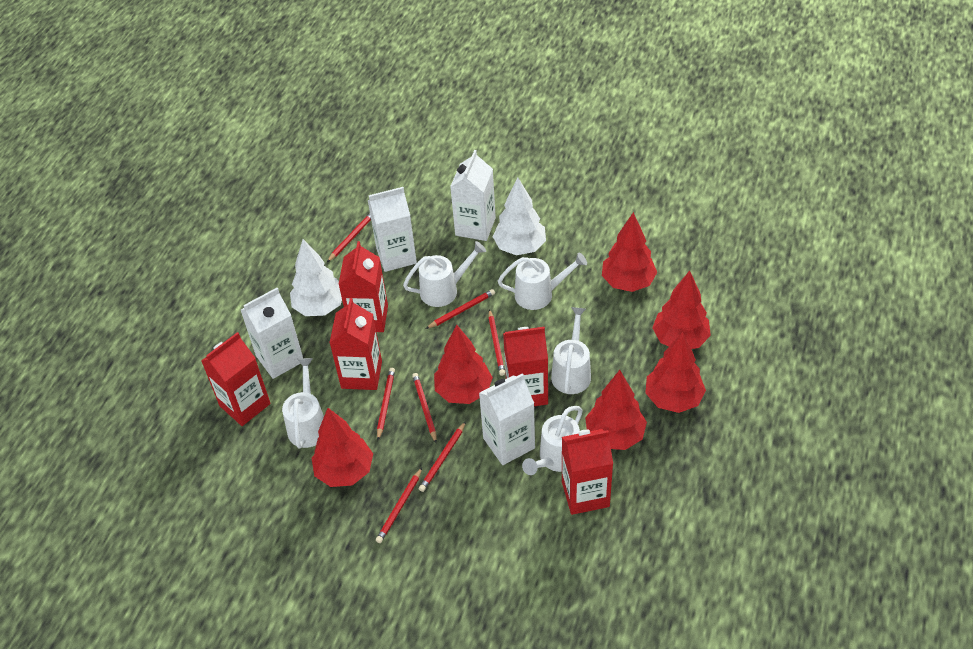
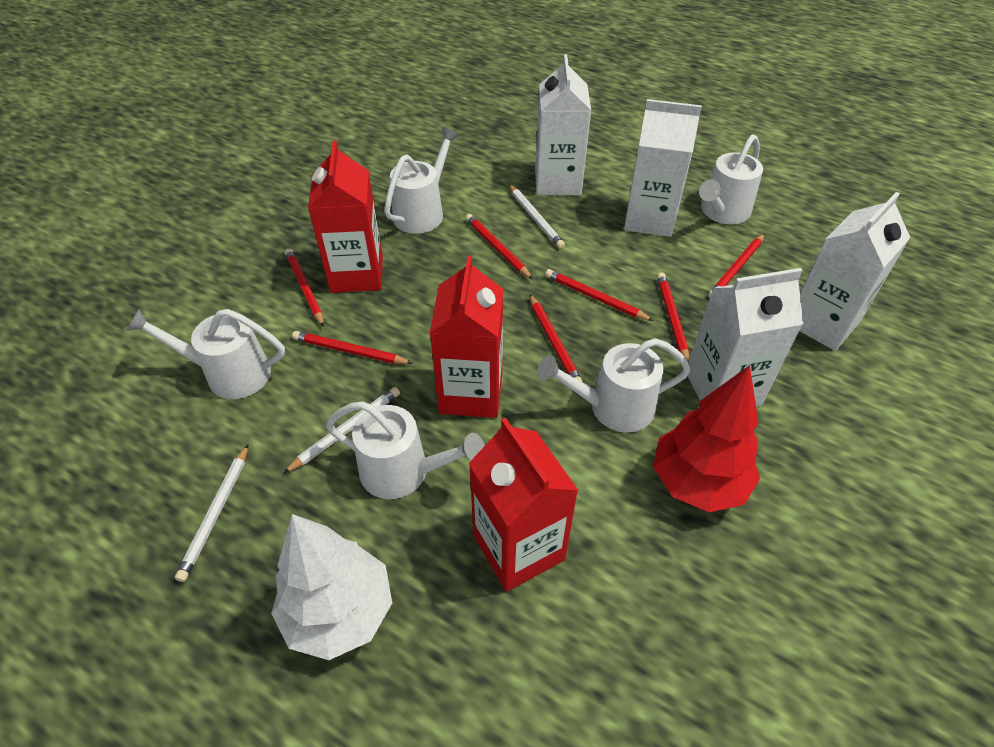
red carton: 5 -> 3
red tree: 6 -> 1
white pencil: 0 -> 3
white tree: 2 -> 1

